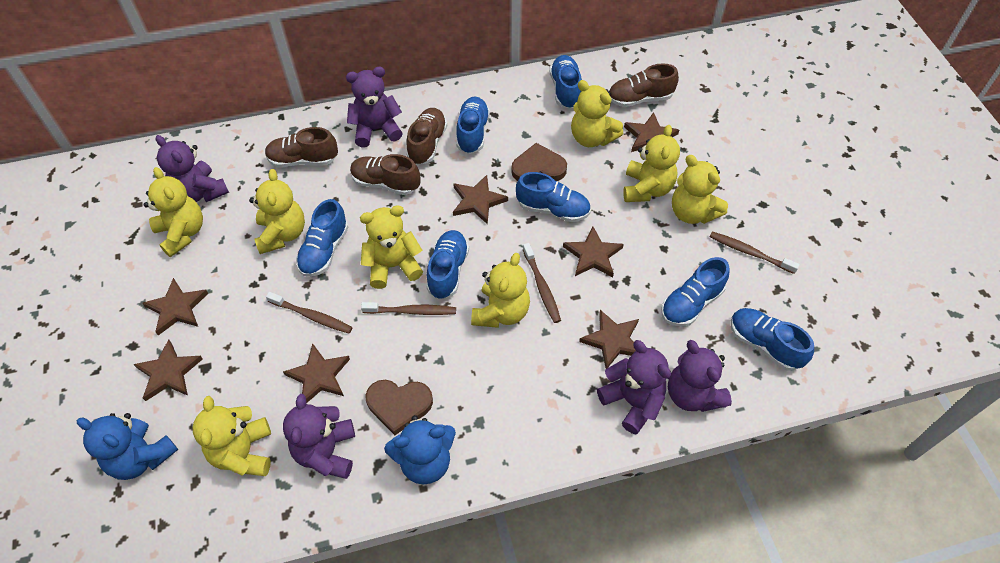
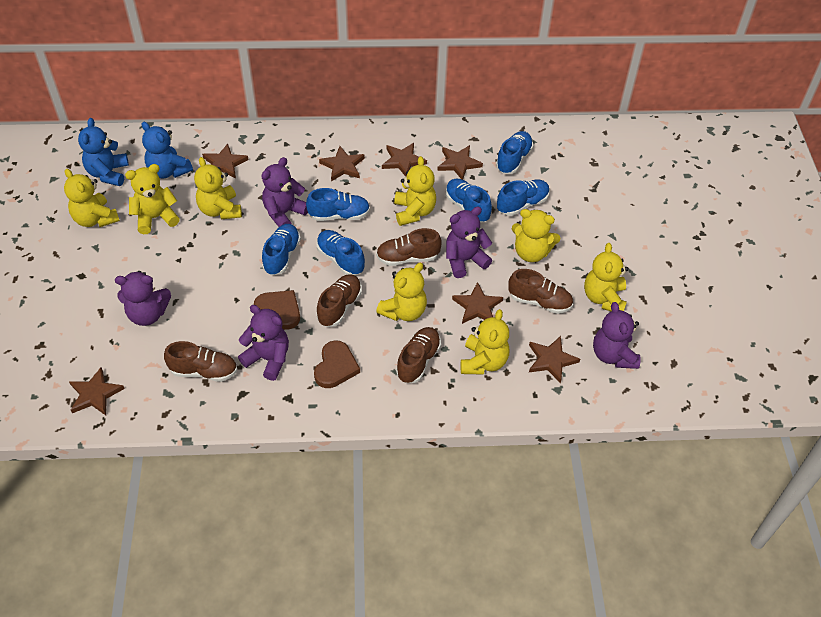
blue shoe: 7 -> 6
brown shoe: 4 -> 5
brown toothbrush: 4 -> 0

